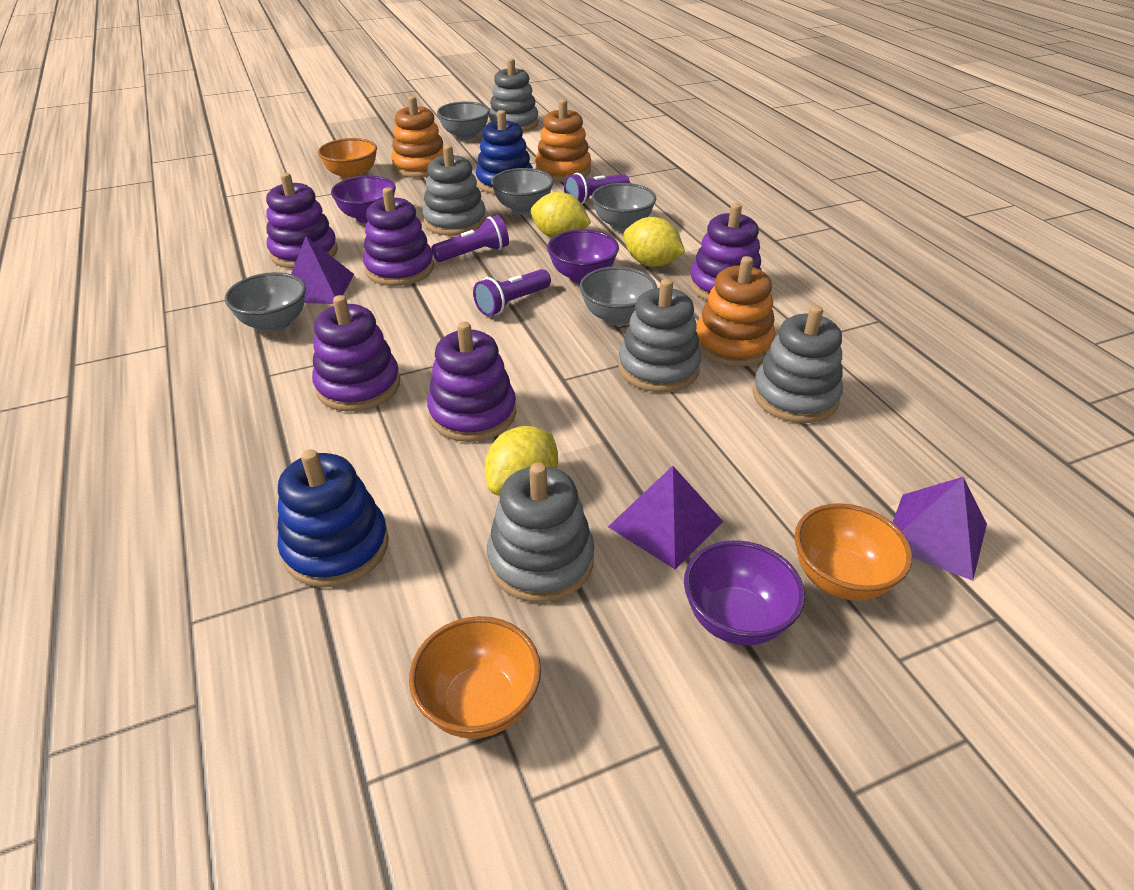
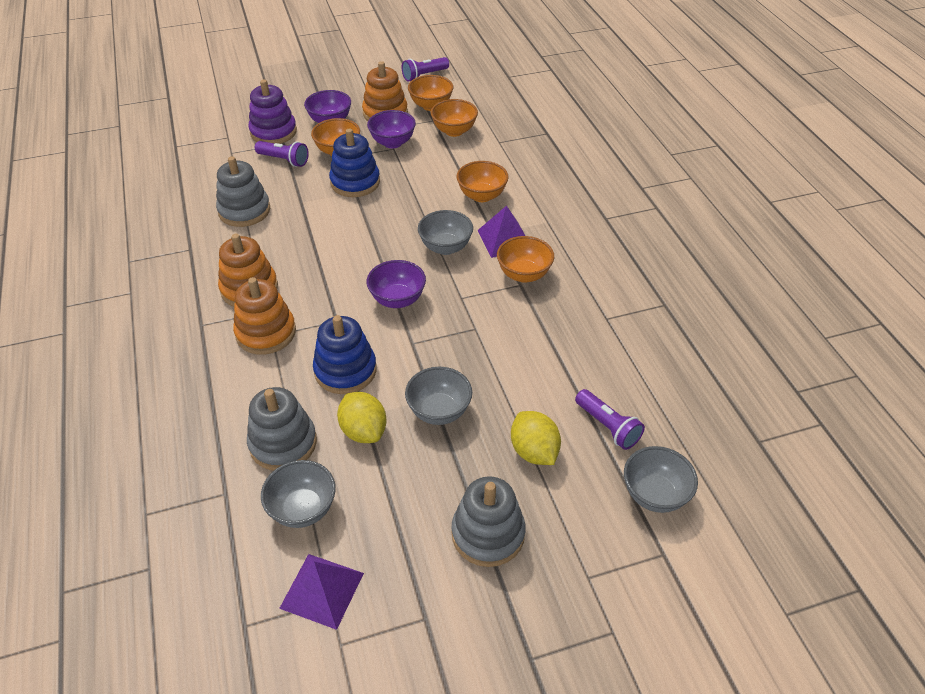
grey bowl: 5 -> 4
grey stacking toy: 5 -> 3
orange bowl: 3 -> 5
purple pyramid: 3 -> 2
purple stacking toy: 5 -> 1
yellow lemon: 3 -> 2

